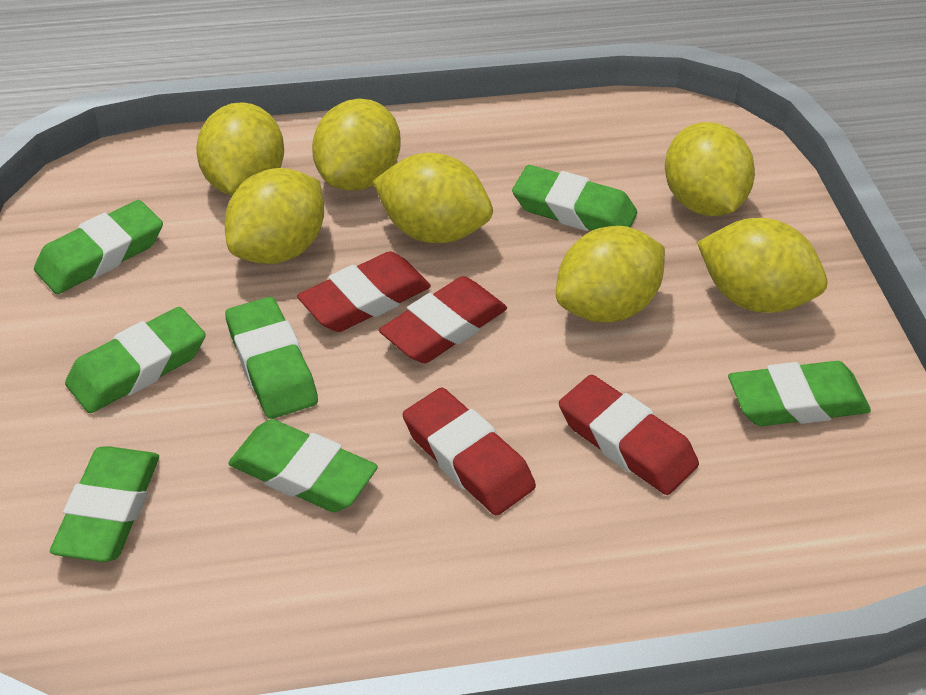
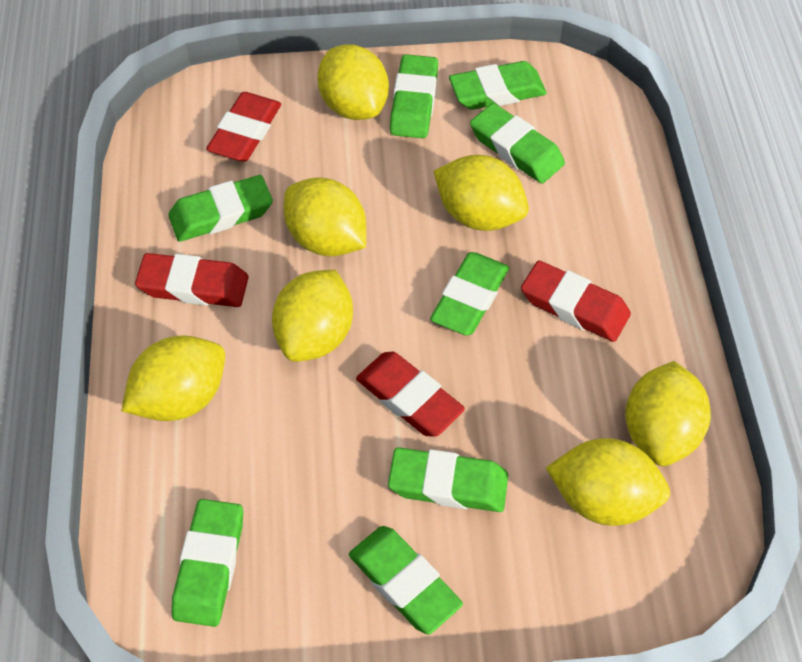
green eraser: 7 -> 8

